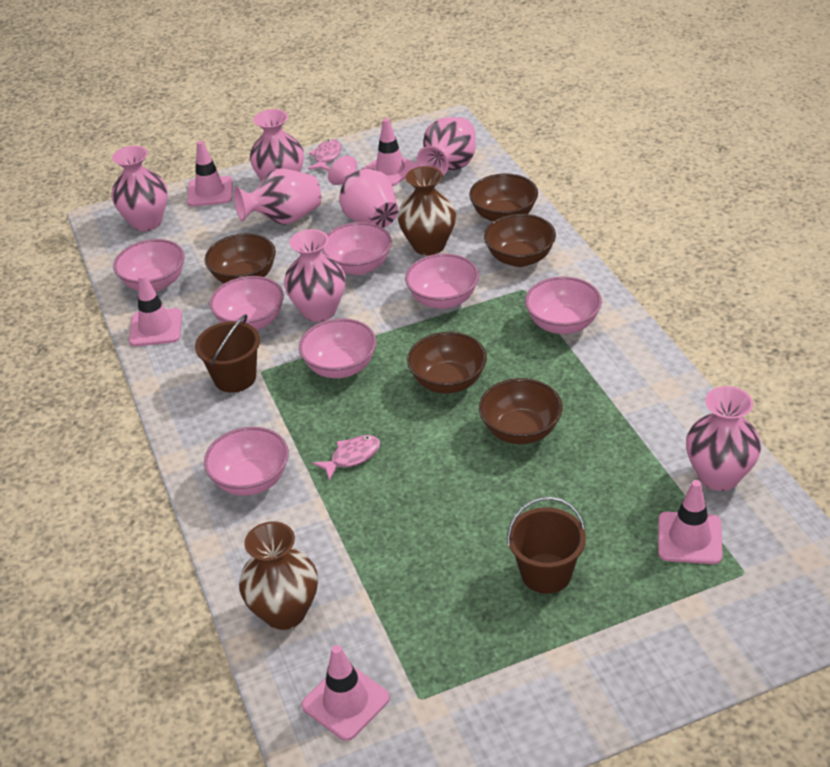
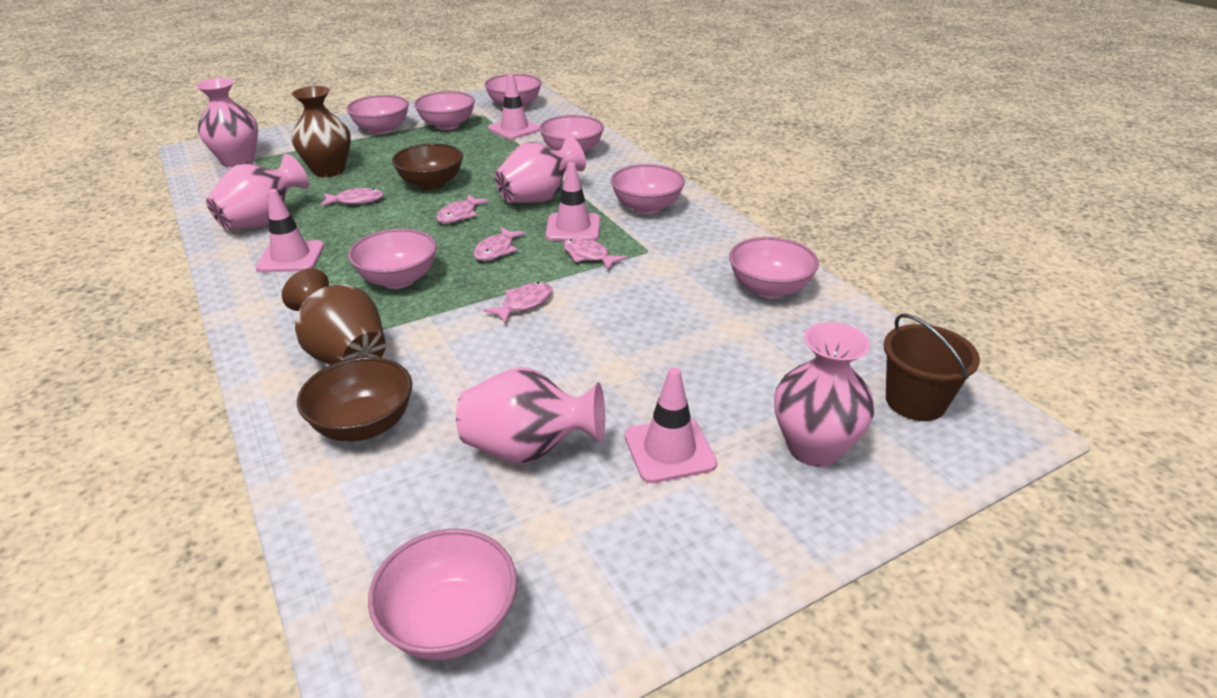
brown bowl: 5 -> 2
brown bucket: 2 -> 1
pink bowl: 7 -> 8
pink fish: 2 -> 5
pink traffic cone: 5 -> 4
pink vase: 7 -> 5

